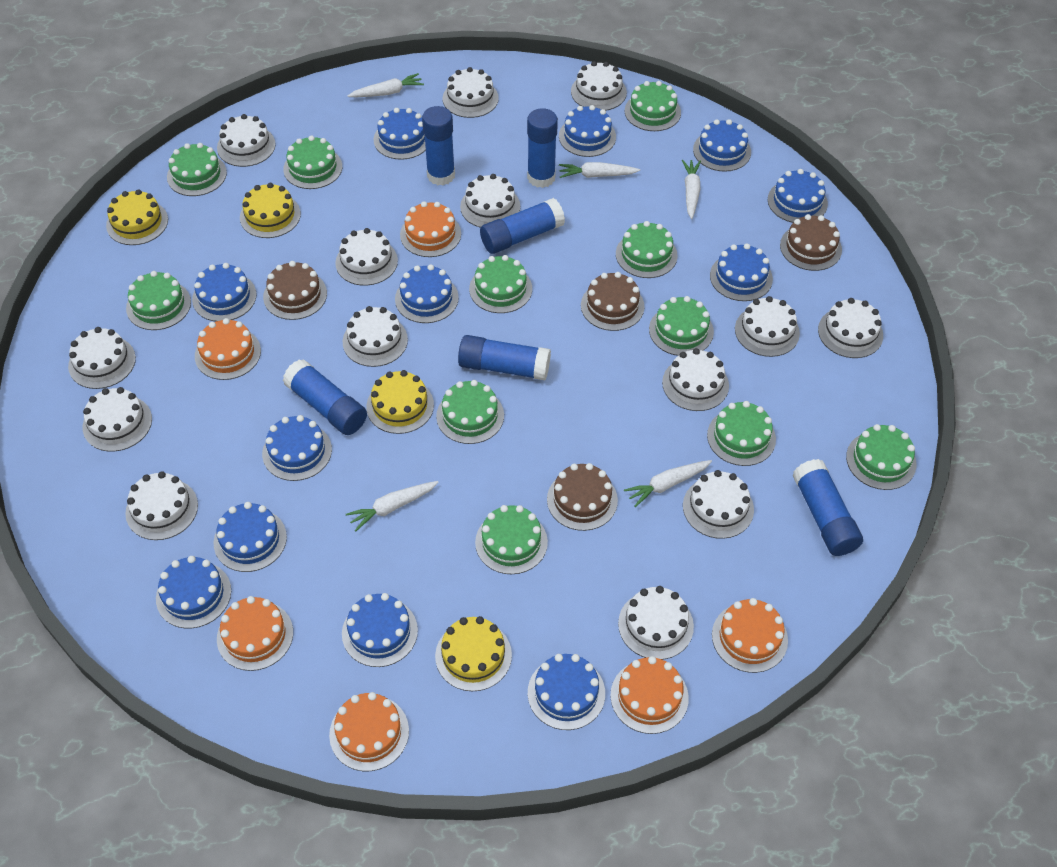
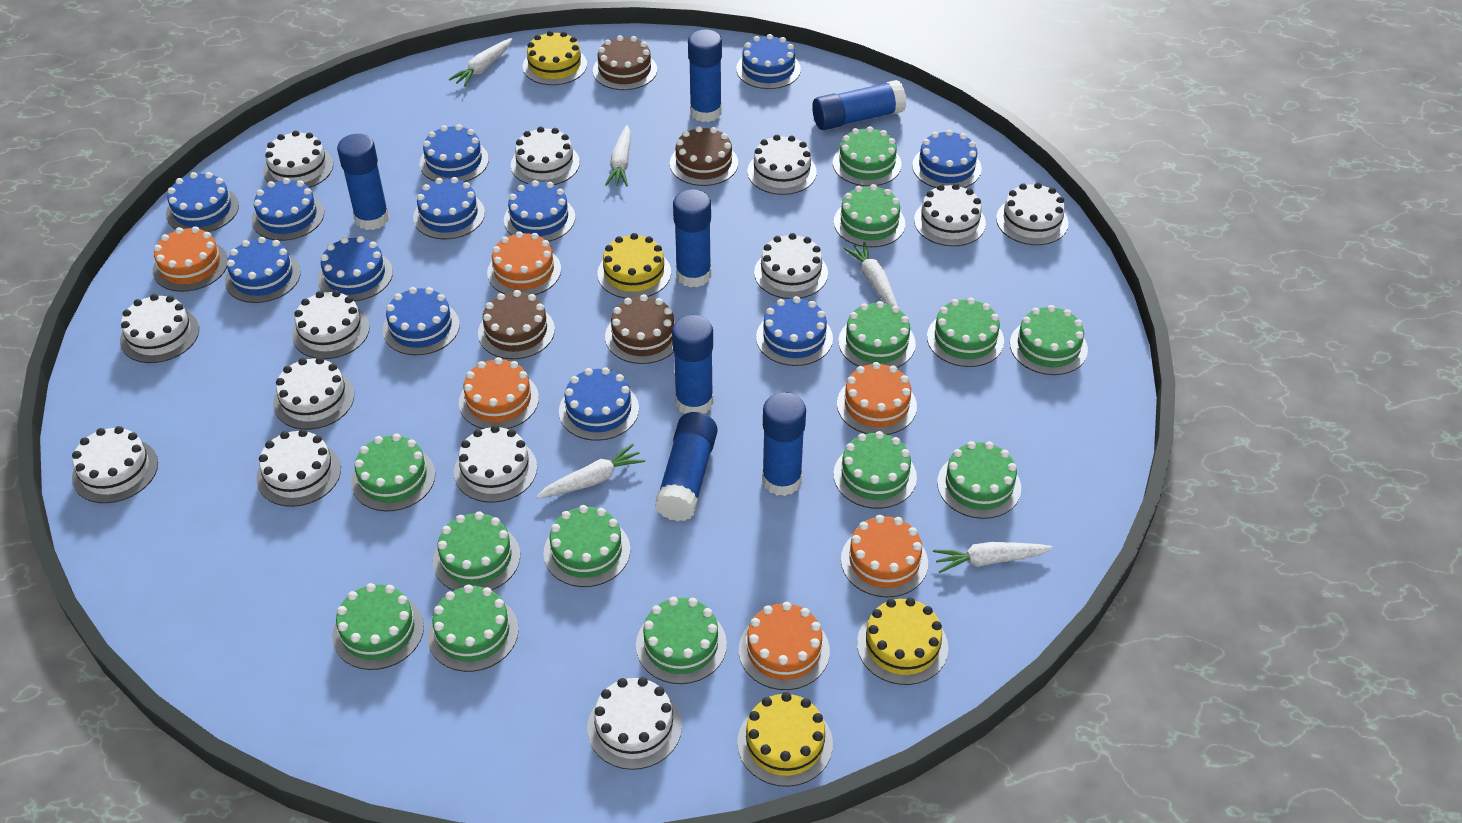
blue glue stick: 6 -> 7
green cake: 11 -> 13
white cake: 14 -> 13

